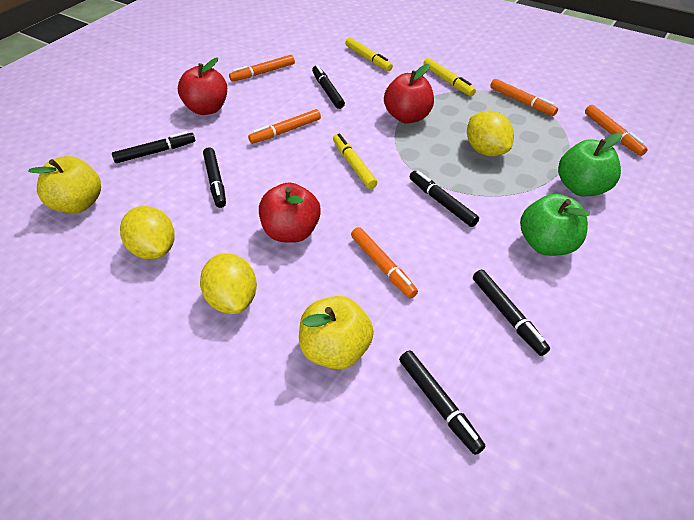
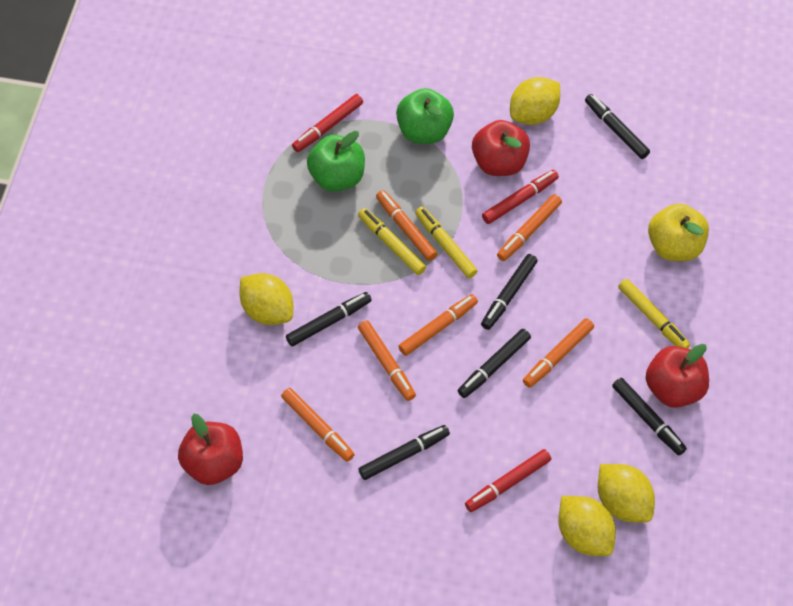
orange marker: 5 -> 6
red marker: 0 -> 3
yellow apple: 2 -> 1
yellow lemon: 3 -> 4

